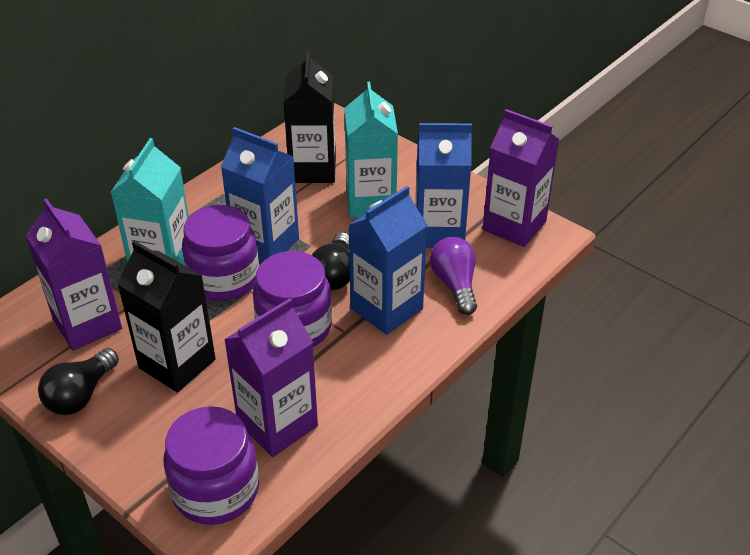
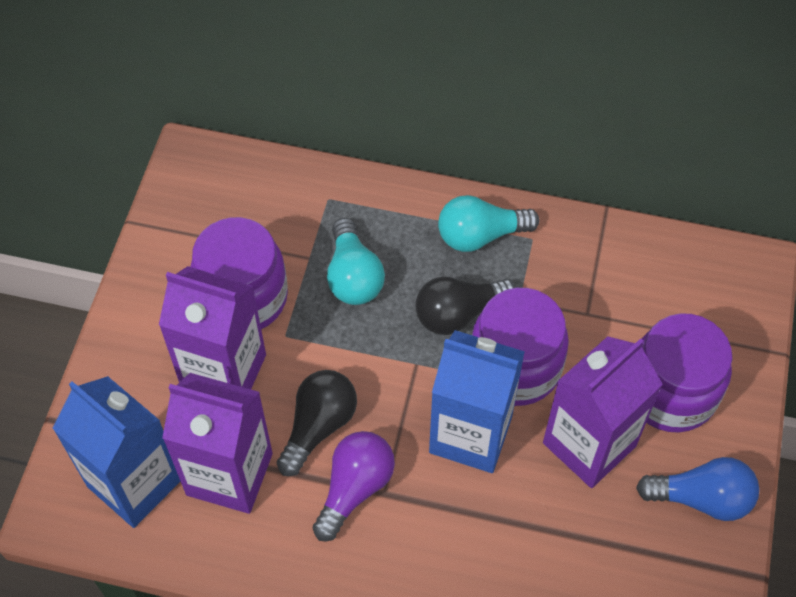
black carton: 2 -> 0
blue carton: 3 -> 2
blue light bulb: 0 -> 1
turquoise carton: 2 -> 0
turquoise light bulb: 0 -> 2

